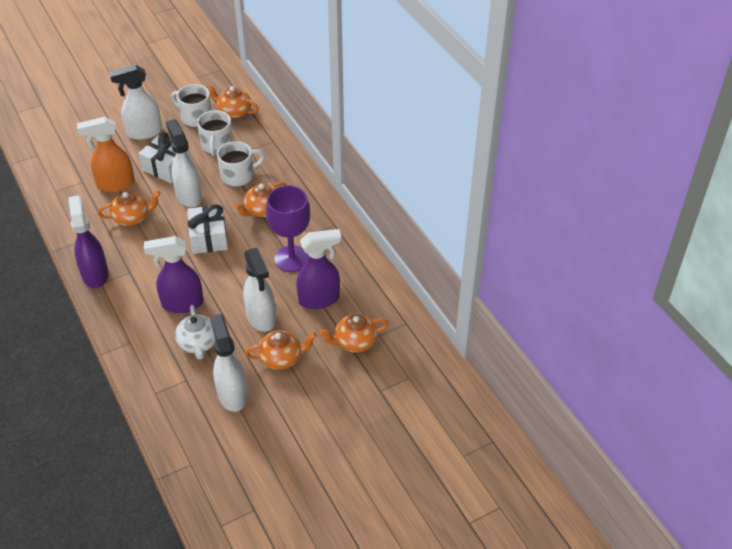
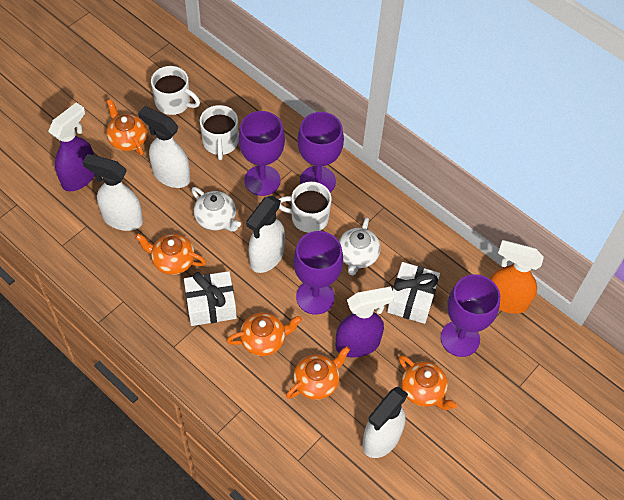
purple goblet: 1 -> 4
purple spray bottle: 3 -> 2
white teapot: 1 -> 2

